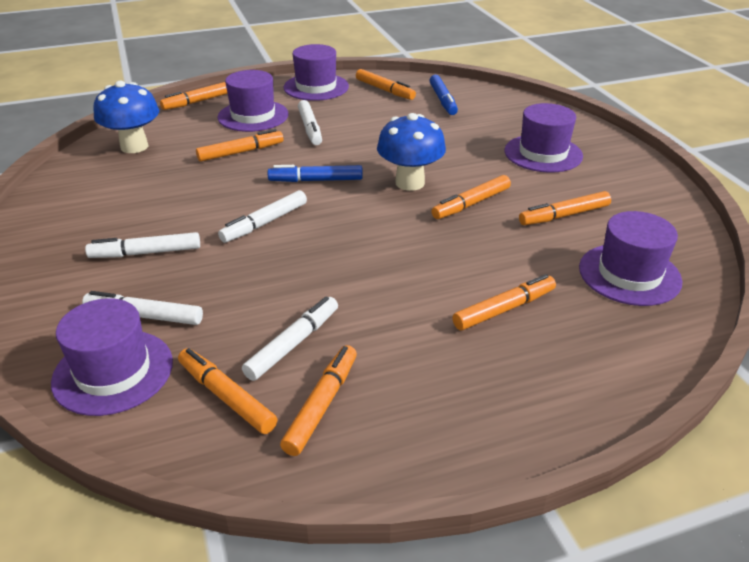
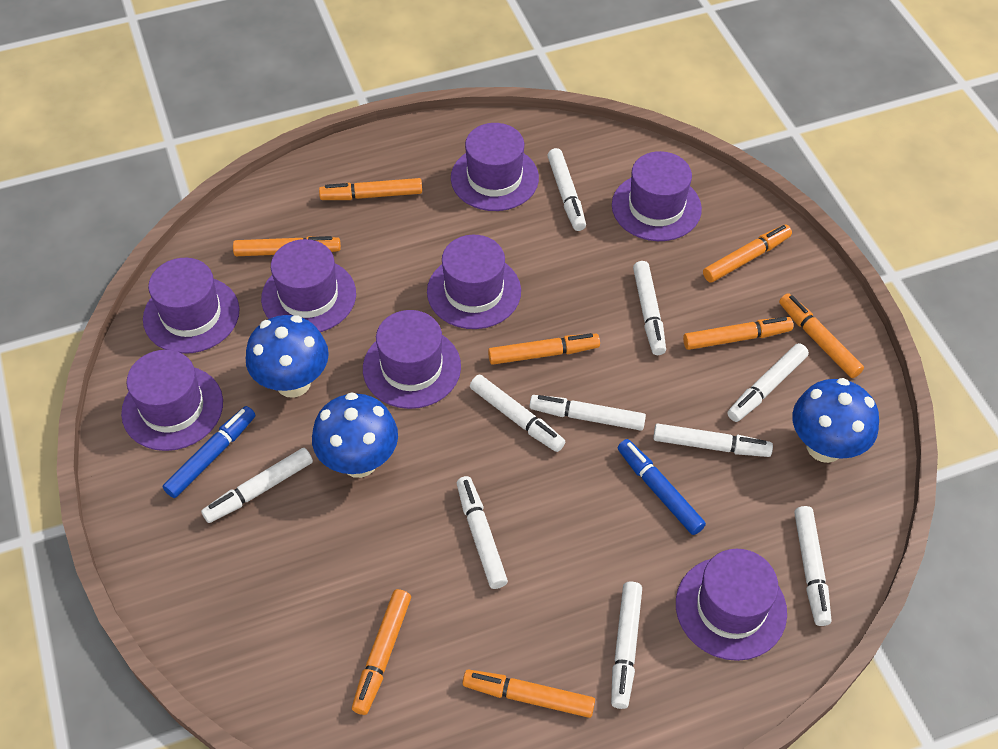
blue mushroom: 2 -> 3
purple hat: 5 -> 8
white marker: 5 -> 10

